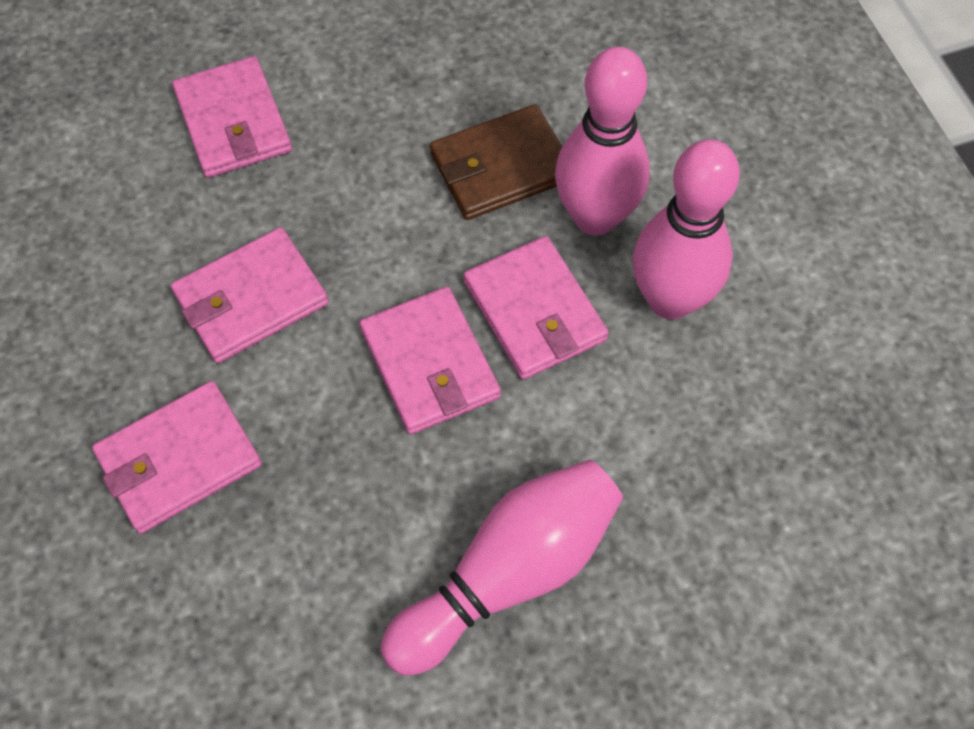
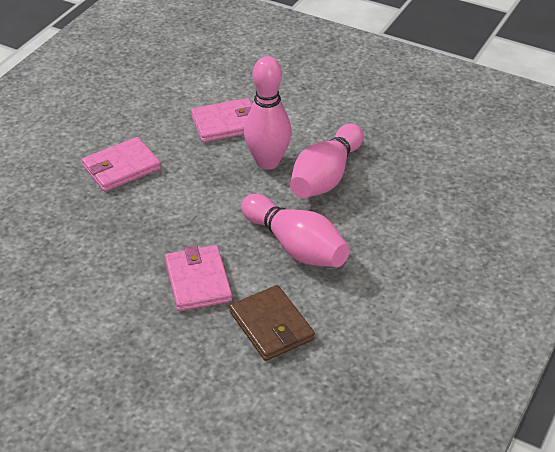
pink wallet: 5 -> 3

